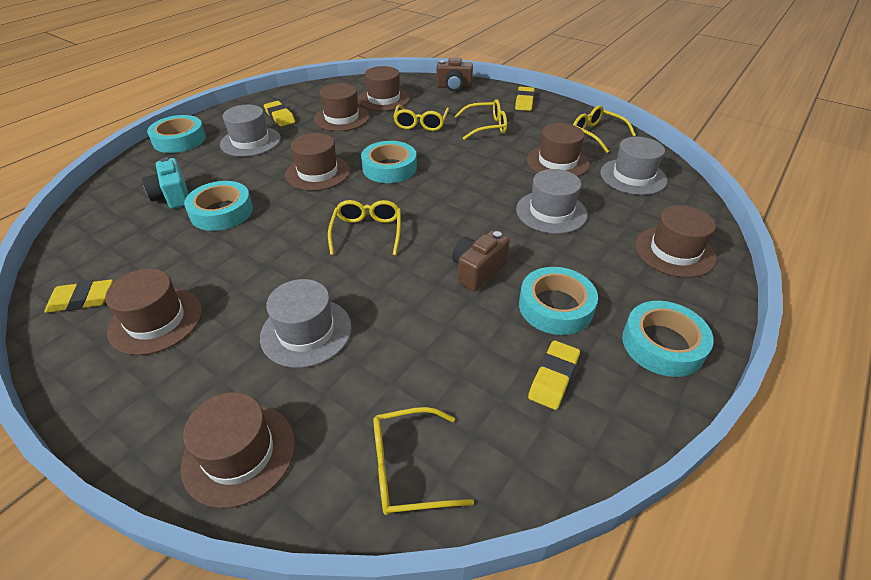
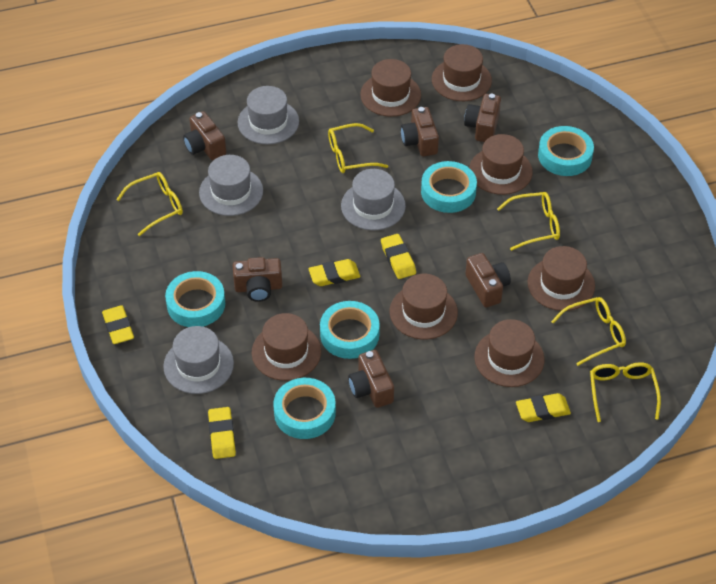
brown camera: 2 -> 6
turquoise camera: 1 -> 0
yellow eraser: 4 -> 5

